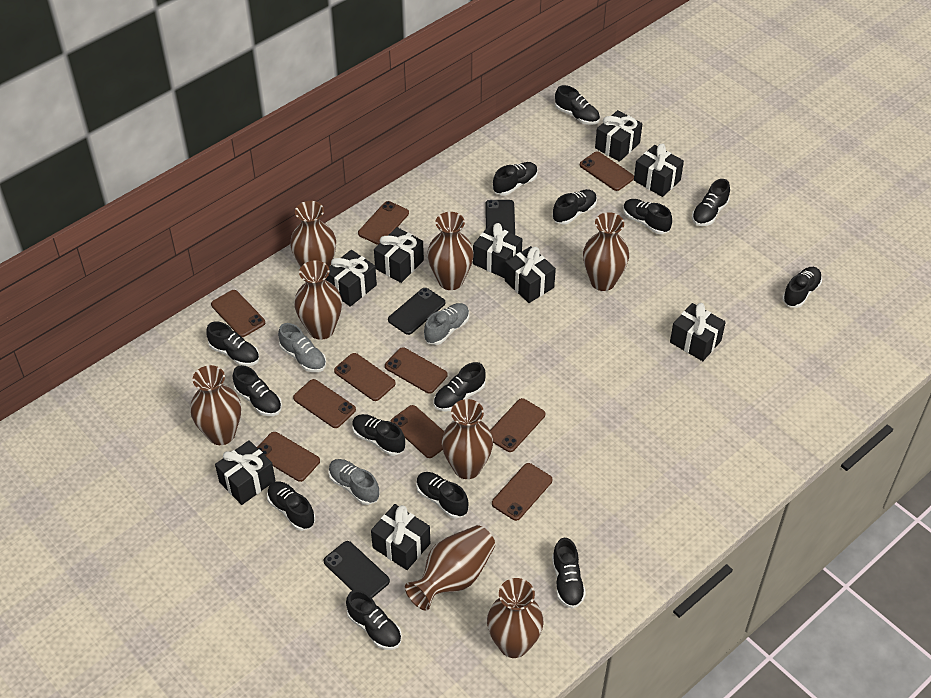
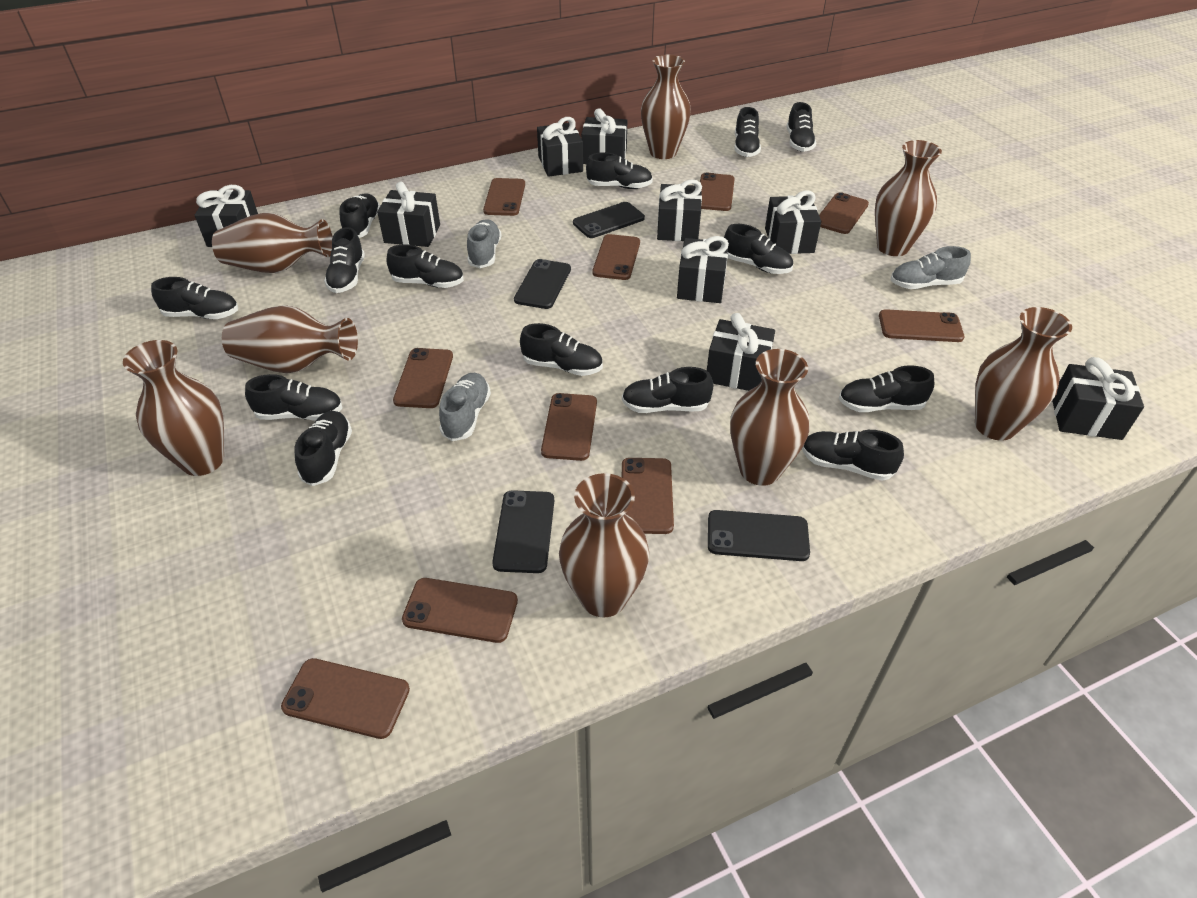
black phone: 3 -> 4

